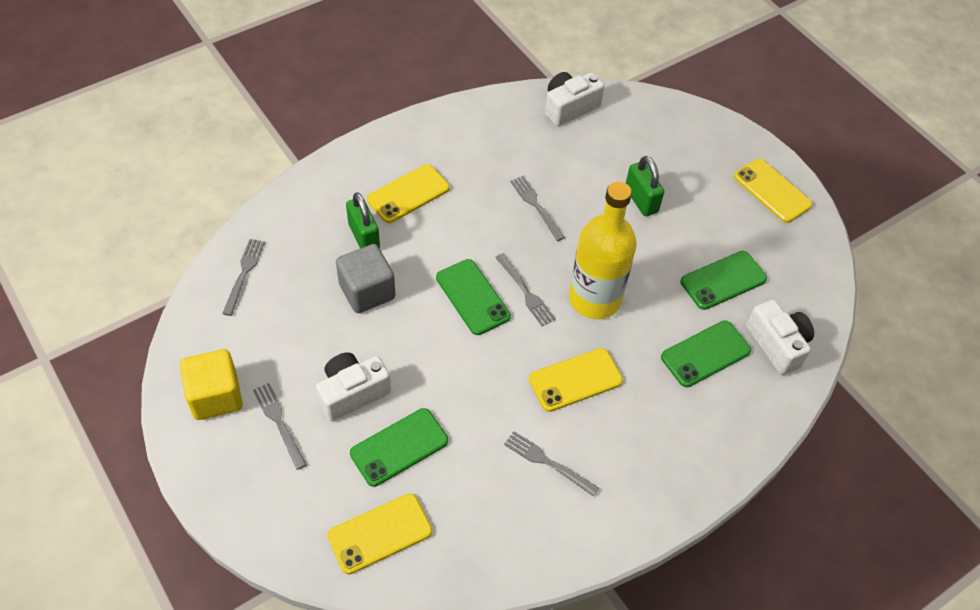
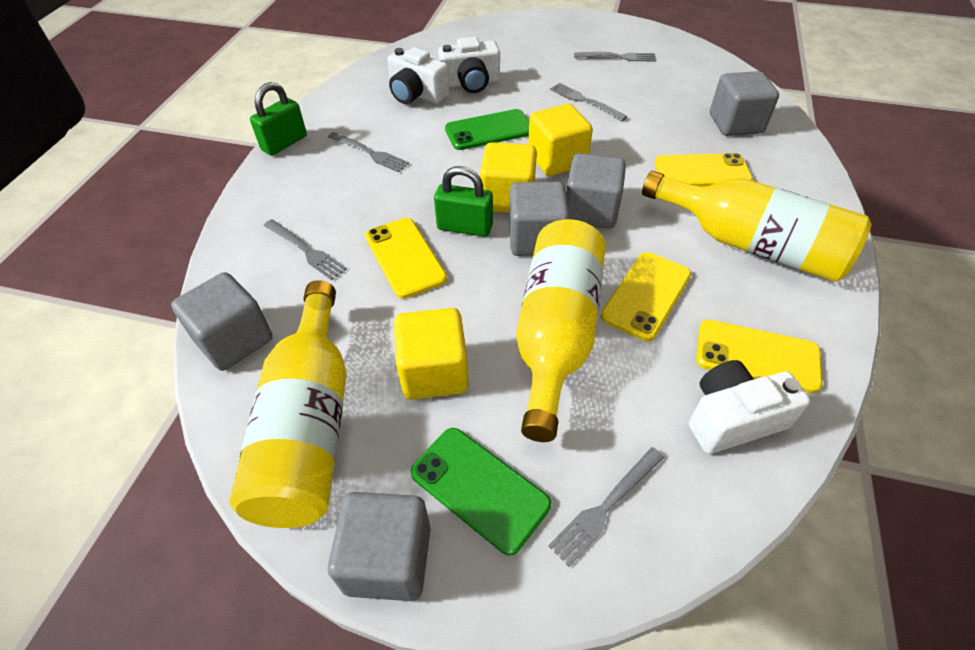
green phone: 4 -> 2
grey cube: 1 -> 5
yellow bottle: 1 -> 3
yellow cube: 1 -> 3

